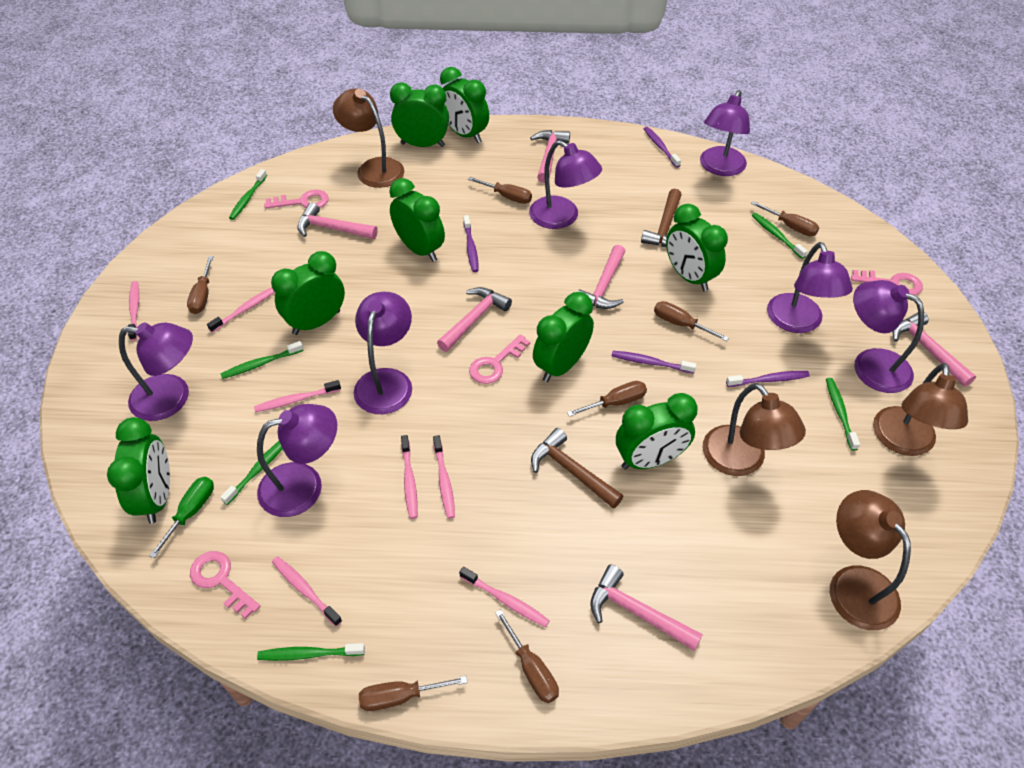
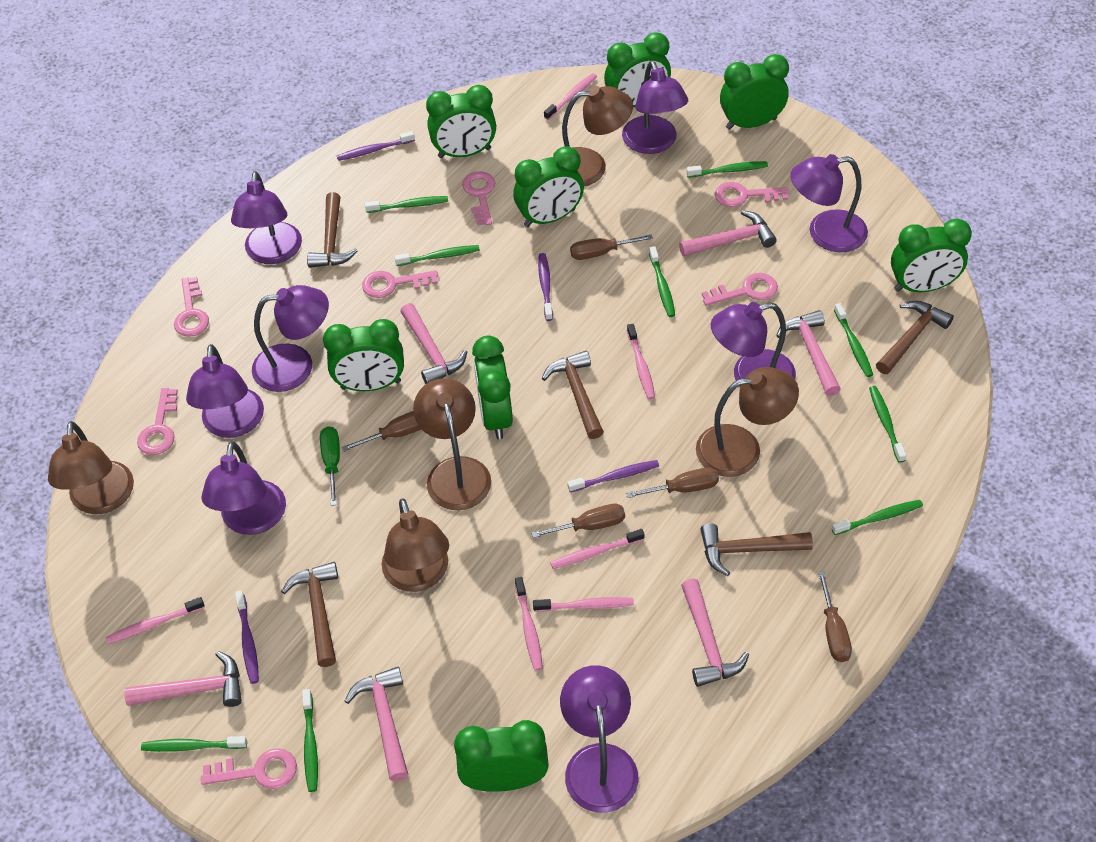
brown hammer: 2 -> 5
brown lamp: 4 -> 5
brown screwdriver: 7 -> 5
green toothbrush: 6 -> 9
pink key: 4 -> 7
pink toothbrush: 7 -> 6
purple lamp: 7 -> 8

